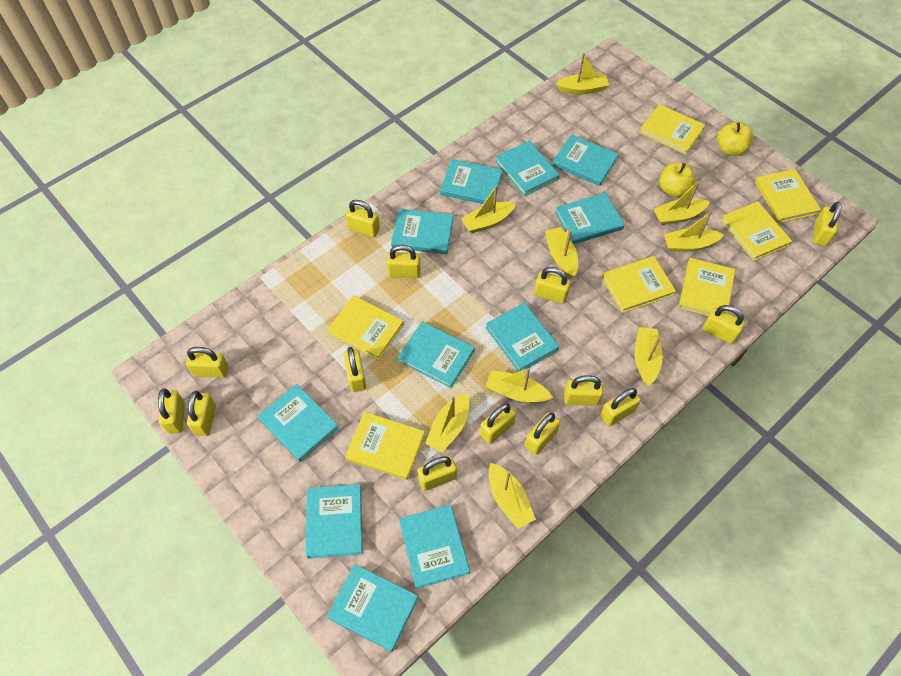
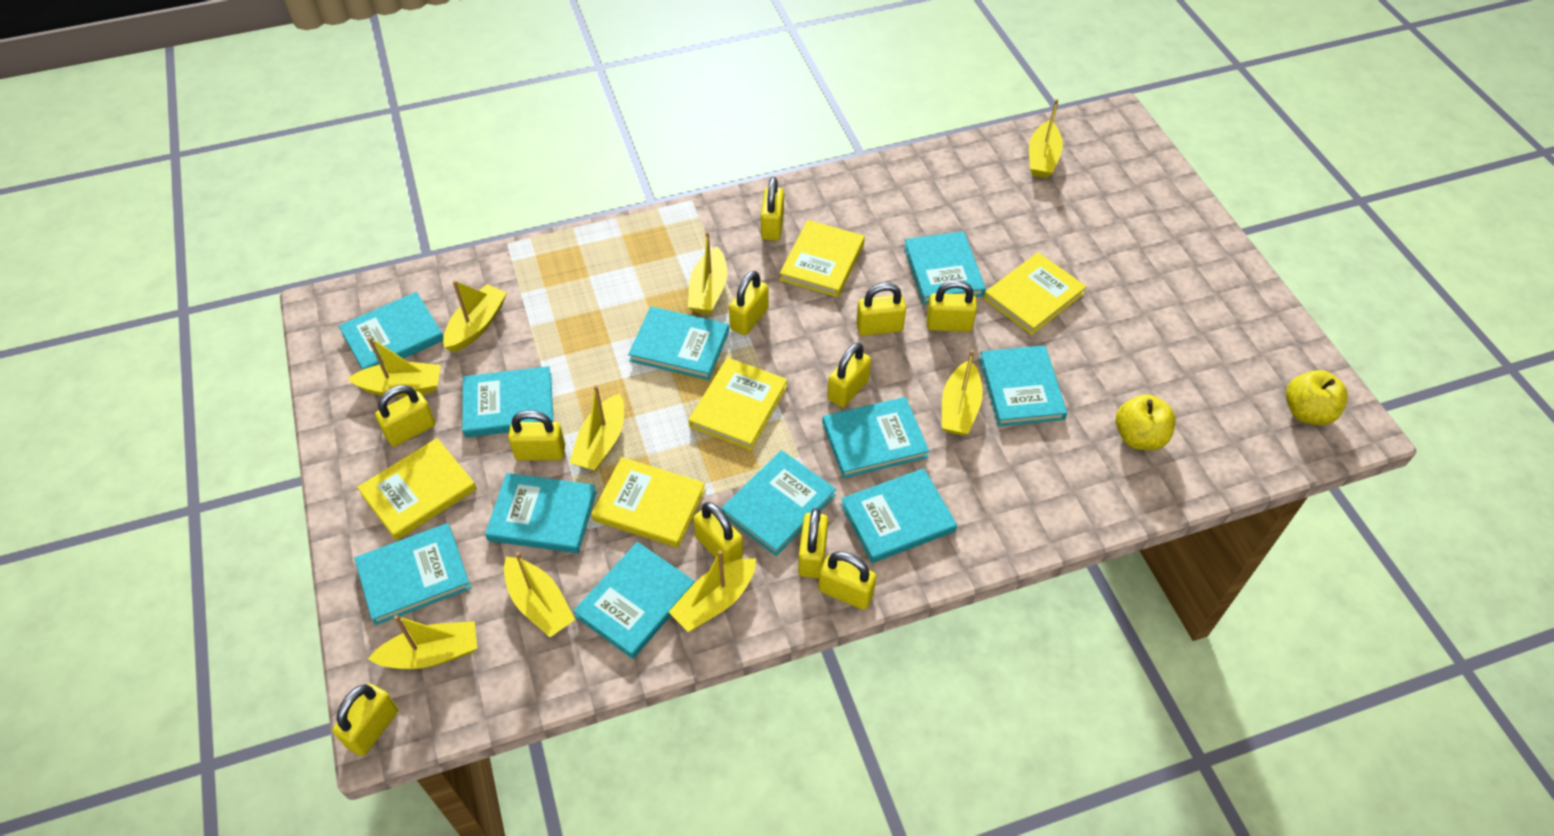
yellow book: 7 -> 5
yellow padlock: 14 -> 11

